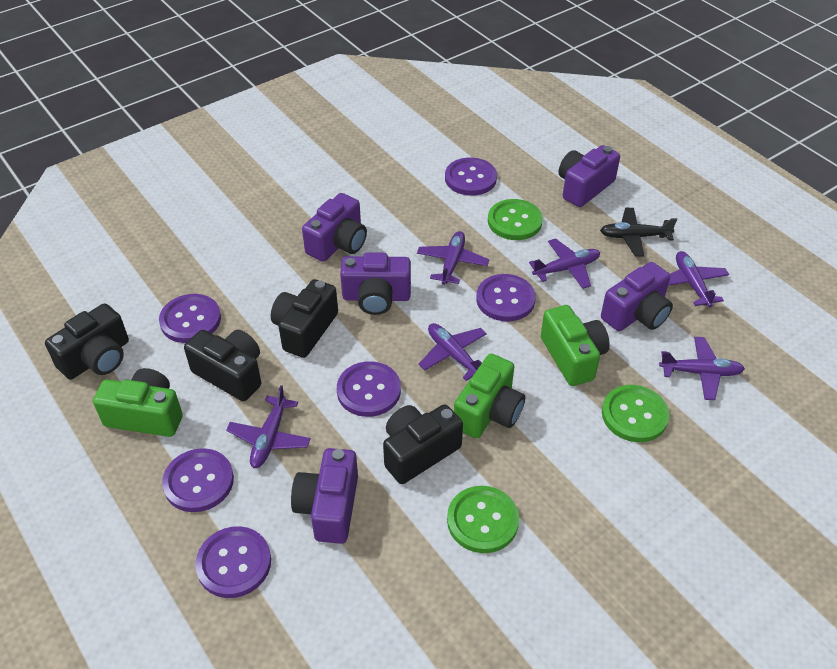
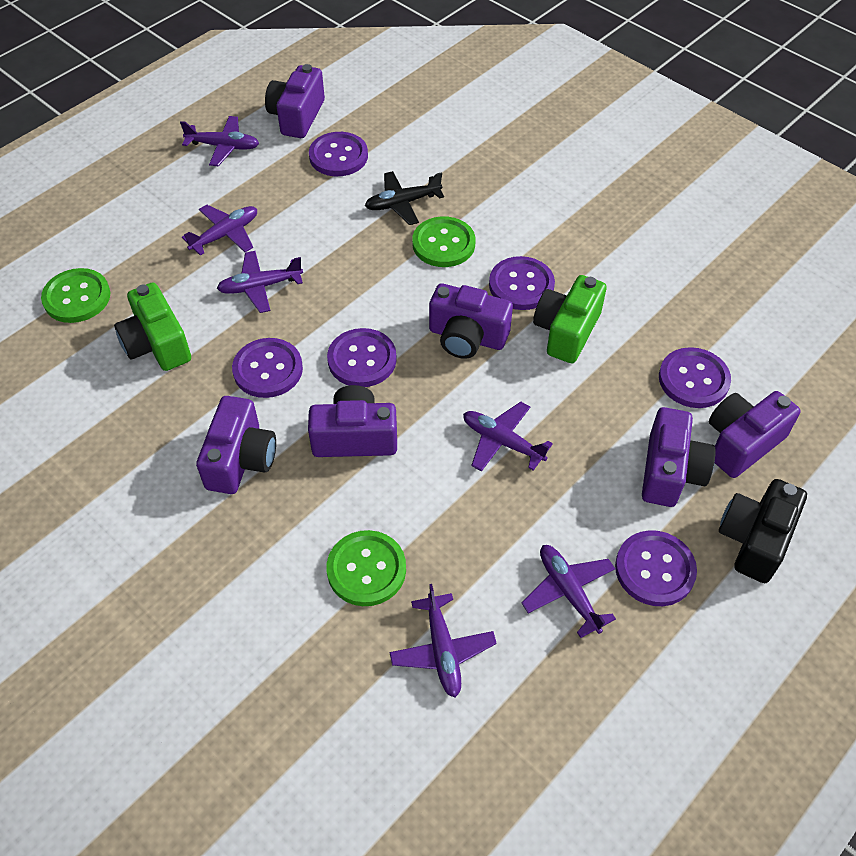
black camera: 4 -> 1
green camera: 3 -> 2
purple camera: 5 -> 6

